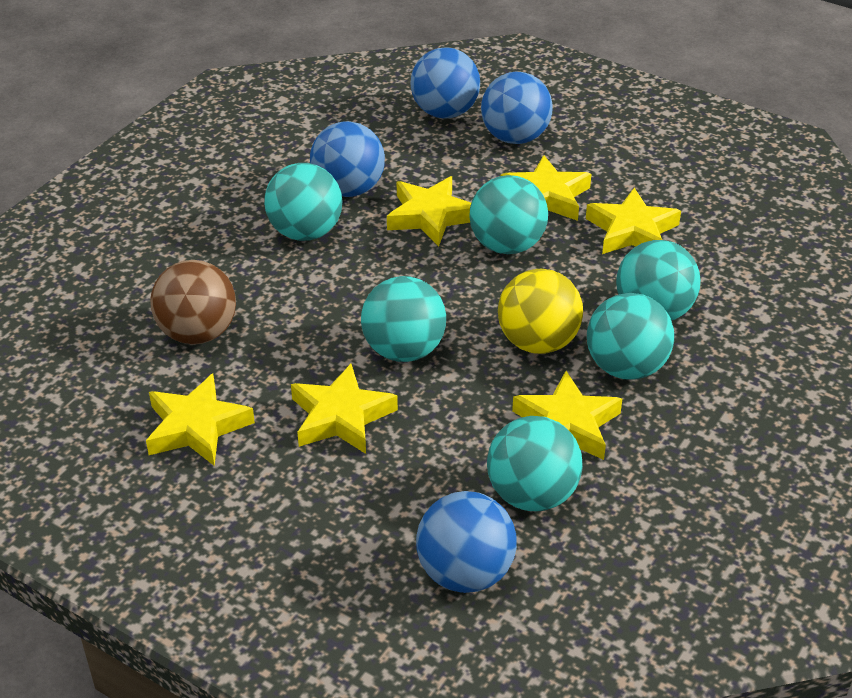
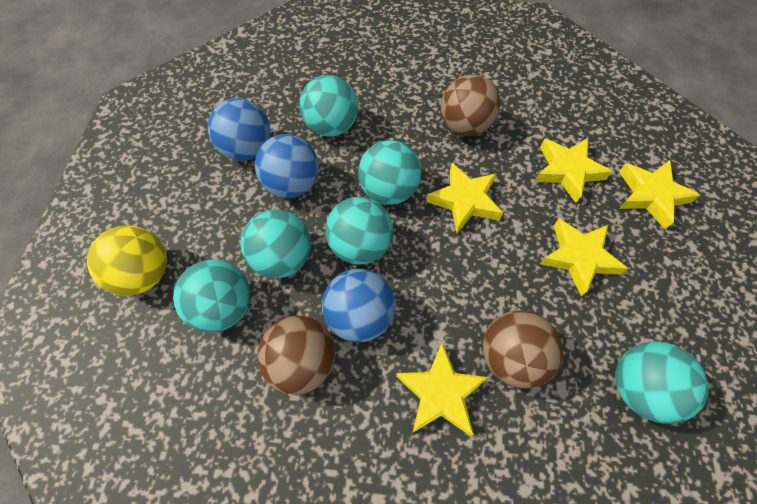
blue ball: 4 -> 3
brown ball: 1 -> 3
yellow star: 6 -> 5

